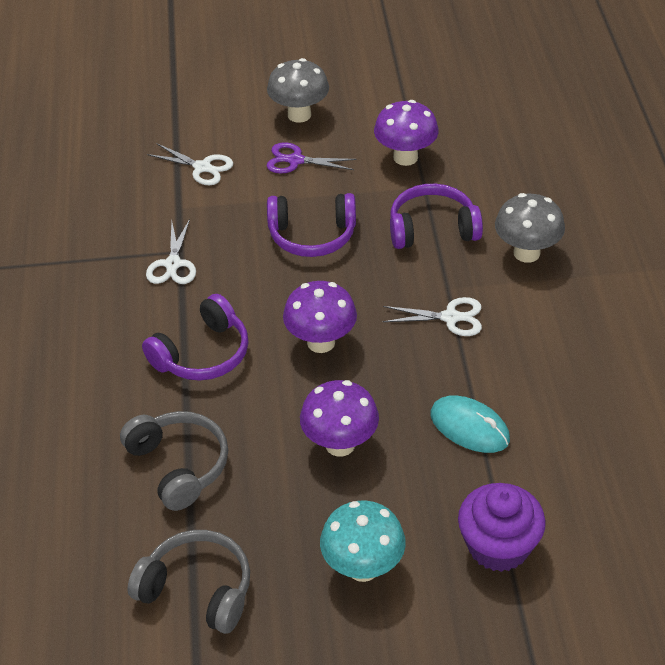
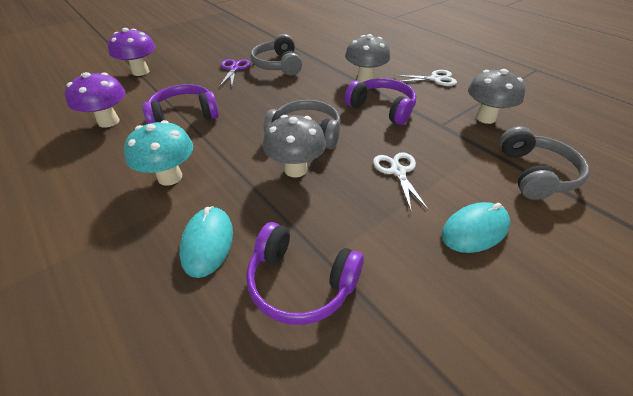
grey headphones: 2 -> 3
grey mushroom: 2 -> 3
purple cupcake: 1 -> 0
purple mushroom: 3 -> 2
turquoise mouse: 1 -> 2
white scissors: 3 -> 2

